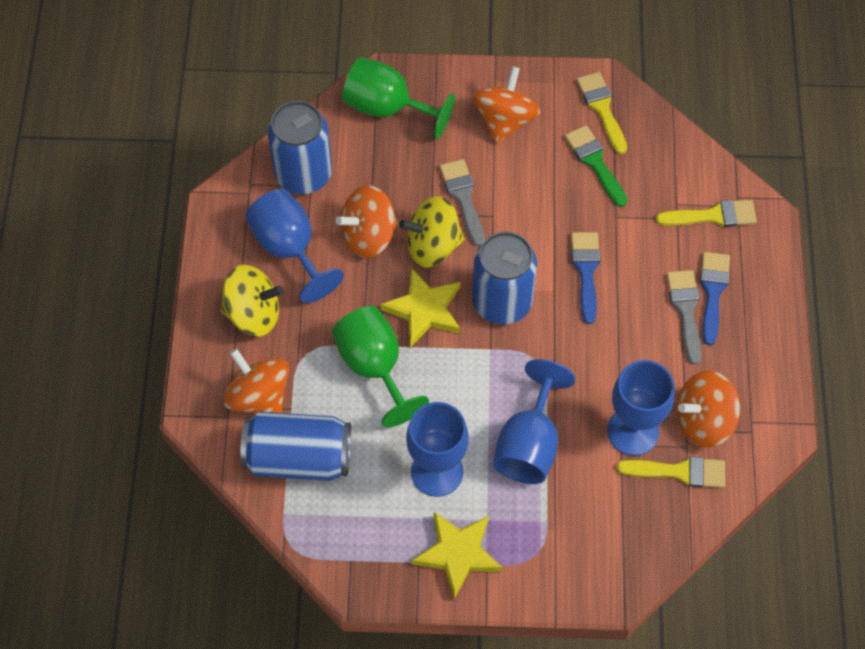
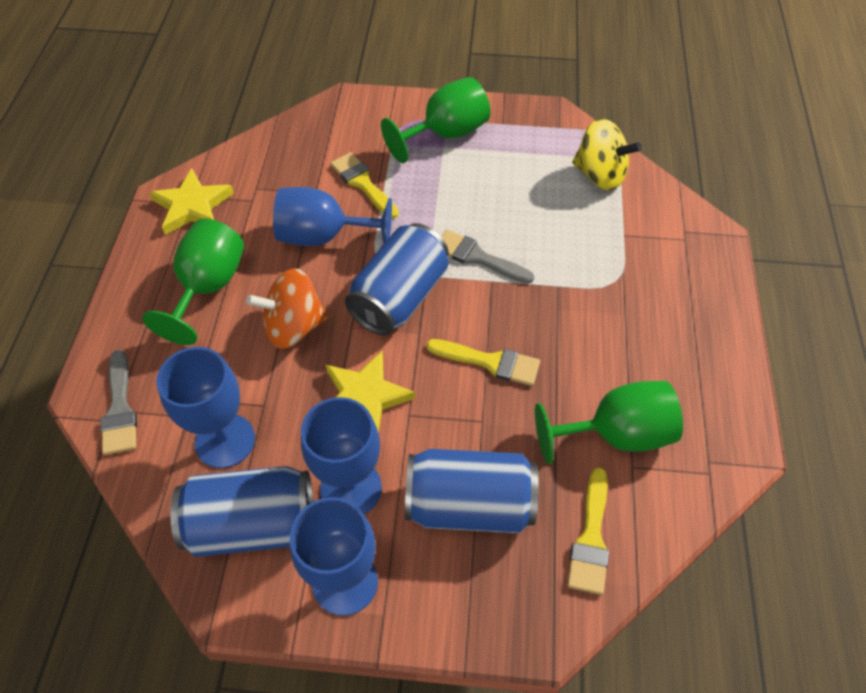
blue brush: 2 -> 0
green brush: 1 -> 0
green goblet: 2 -> 3
orange spinning top: 4 -> 1
yellow spinning top: 2 -> 1

